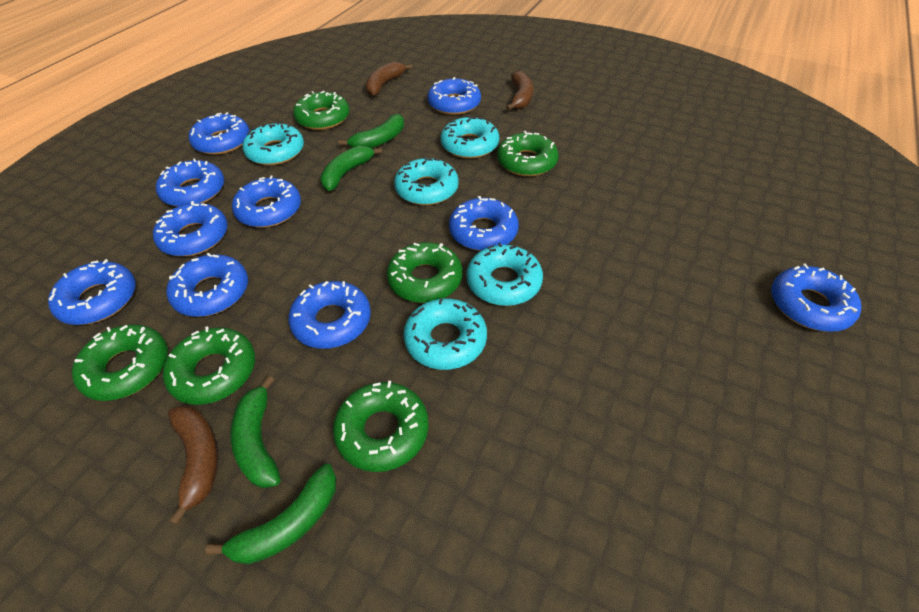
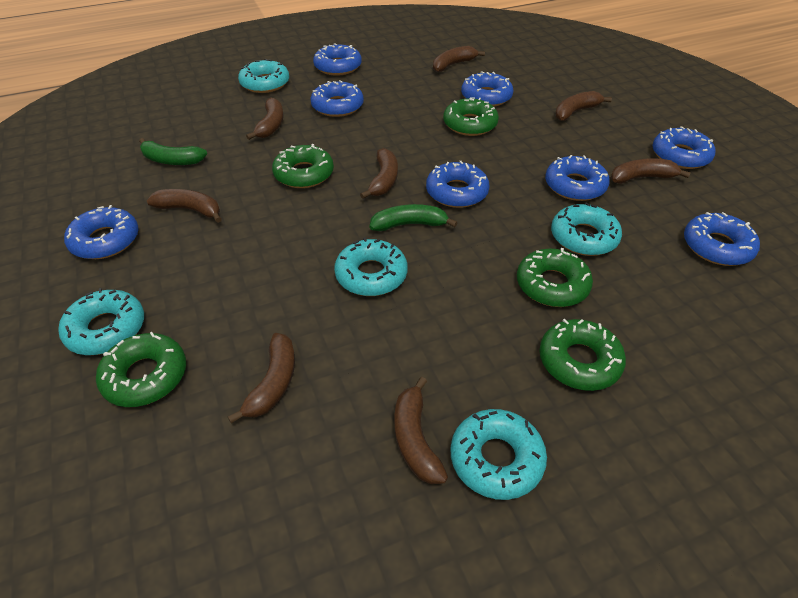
blue donut: 10 -> 8
brown banana: 3 -> 8
green banana: 4 -> 2
green donut: 6 -> 5

